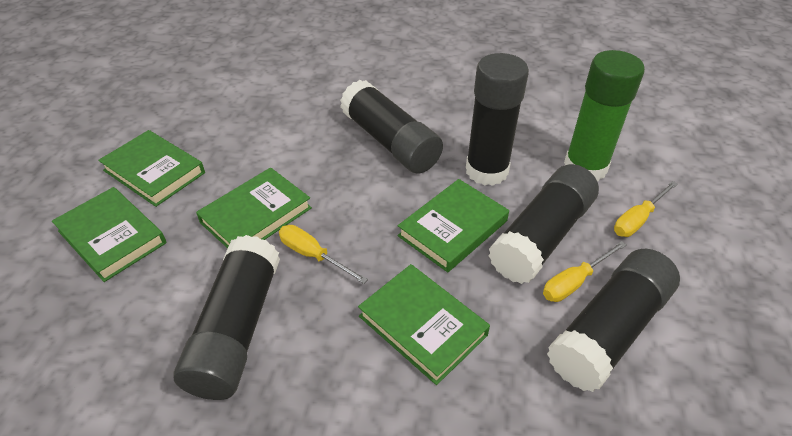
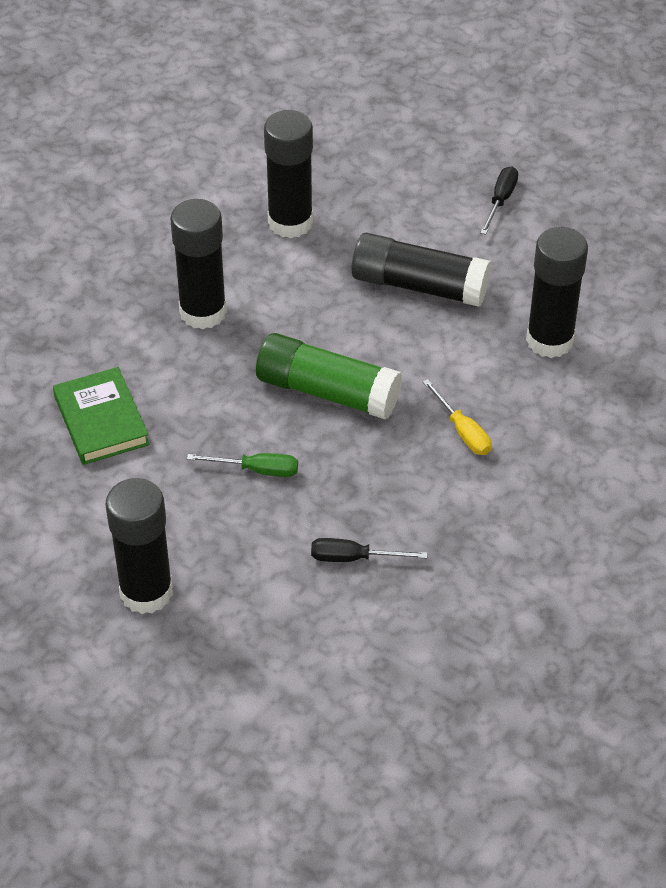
black screwdriver: 0 -> 2
green book: 5 -> 1
green screwdriver: 0 -> 1
yellow screwdriver: 3 -> 1

